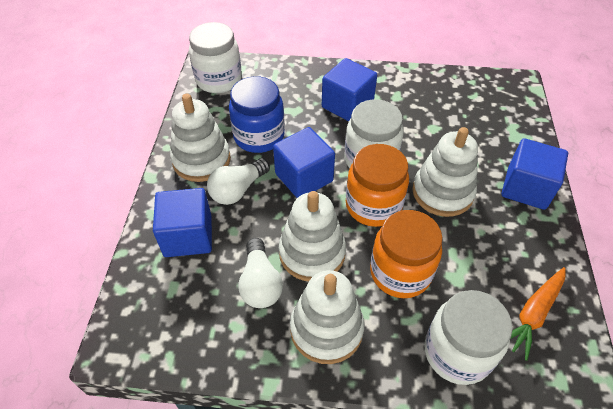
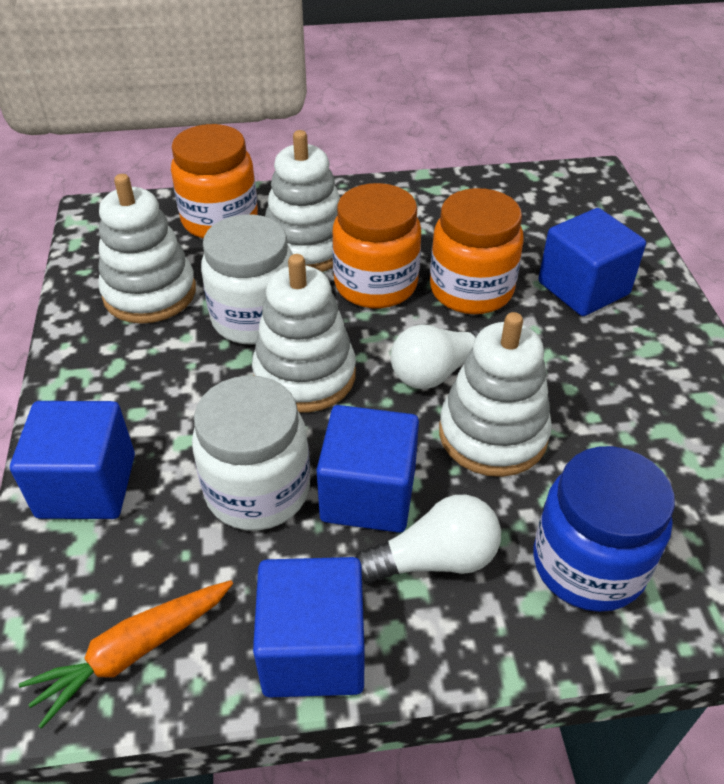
orange jar: 2 -> 3
white jar: 3 -> 2

